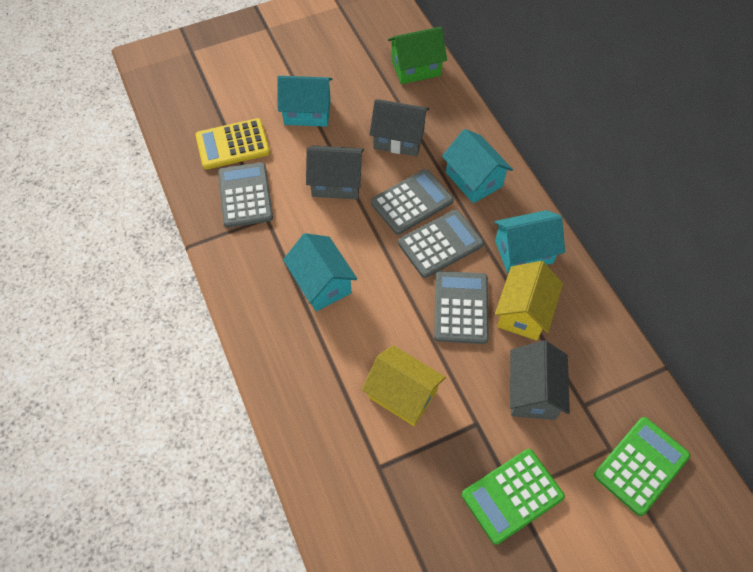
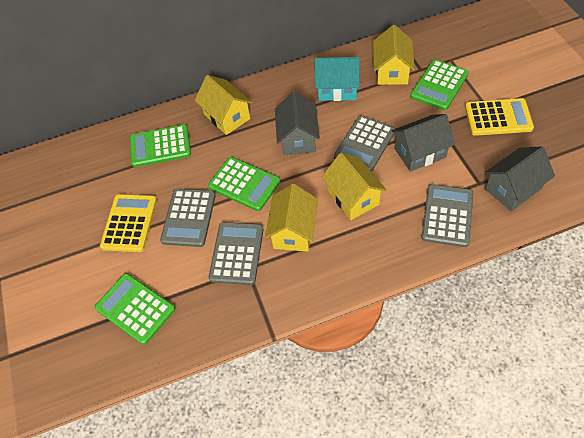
green calculator: 2 -> 4
green house: 1 -> 0
turquoise house: 4 -> 1
yellow calculator: 1 -> 2
yellow house: 2 -> 4

